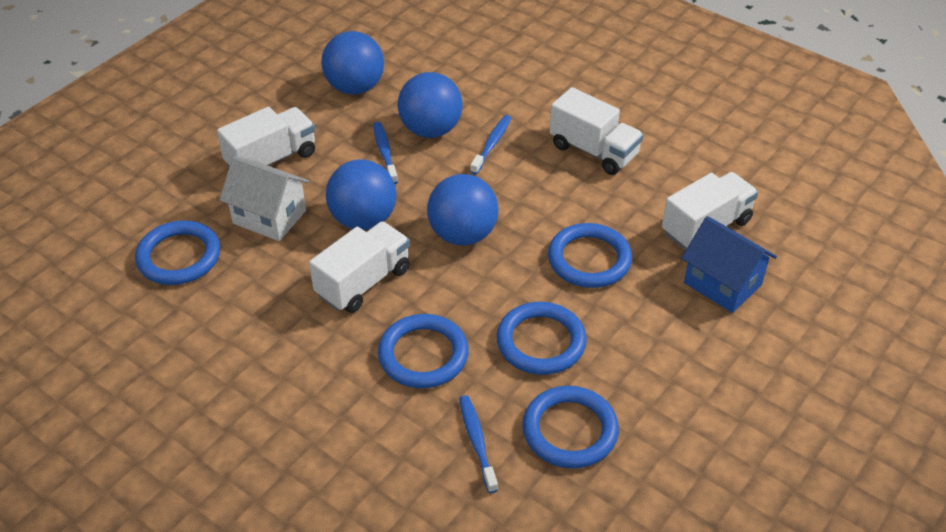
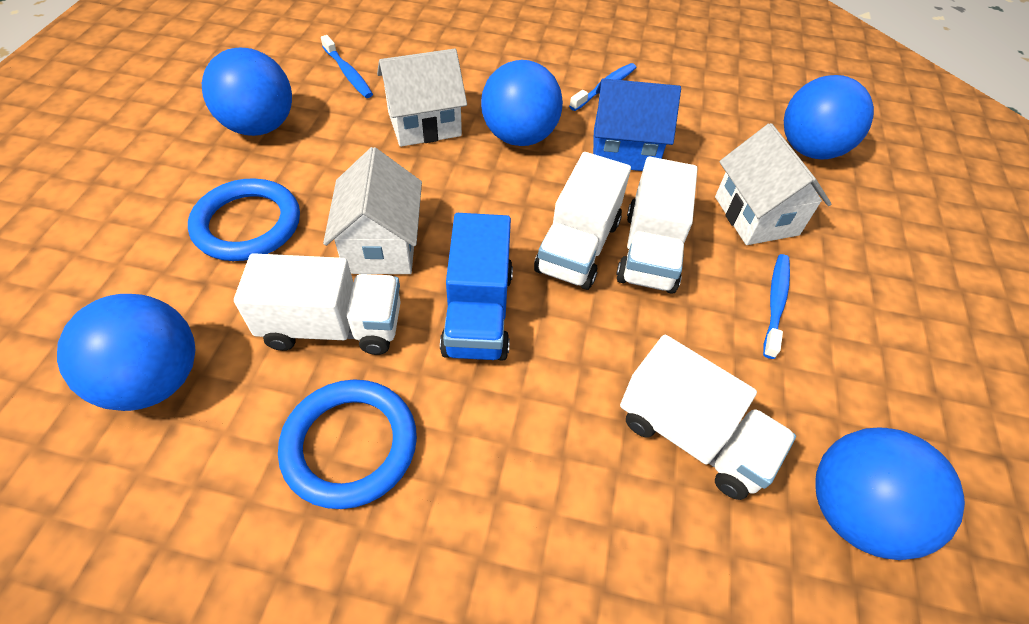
blue ball: 4 -> 5
blue ring: 5 -> 2
blue truck: 0 -> 1
white house: 1 -> 3

